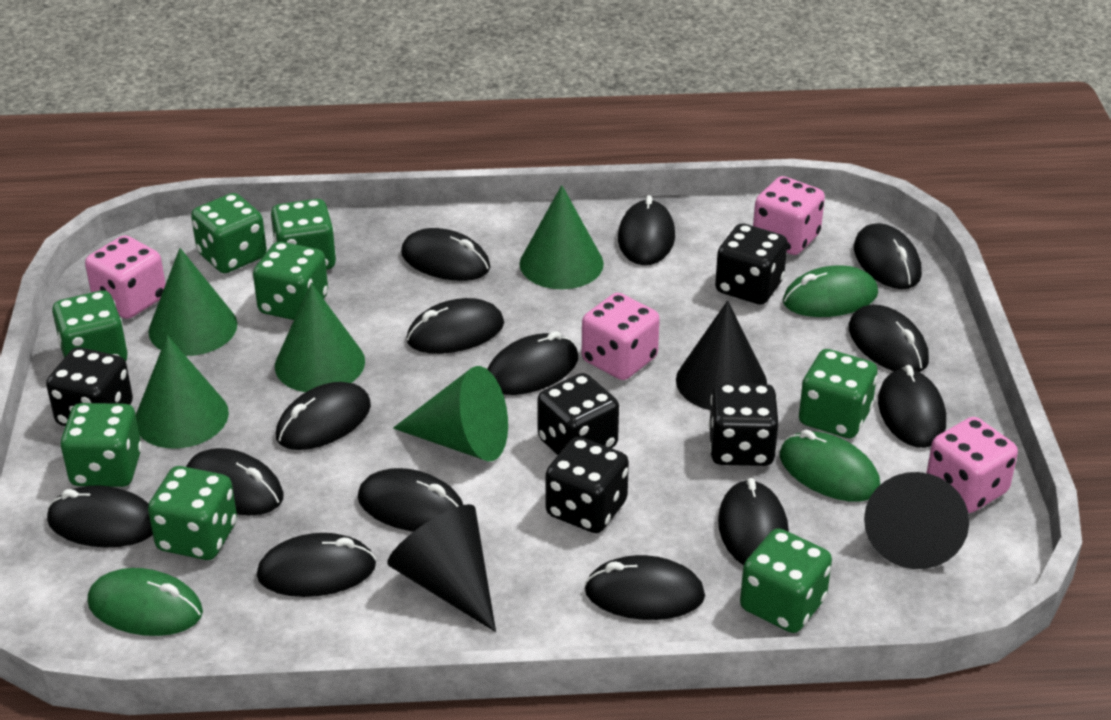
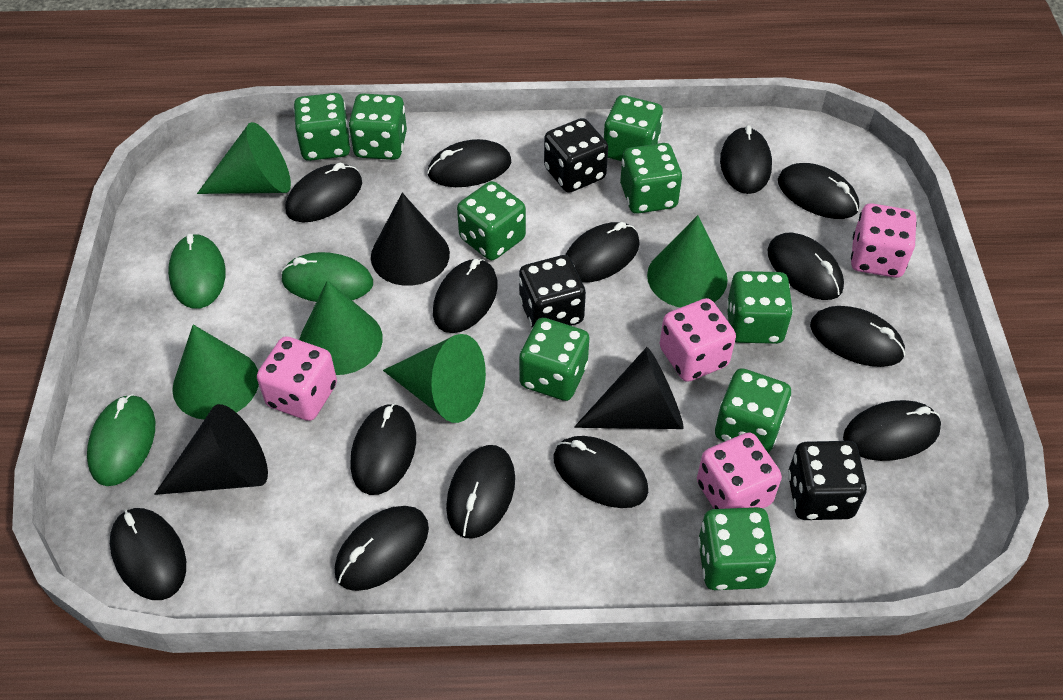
black dice: 5 -> 3
green dice: 8 -> 9

